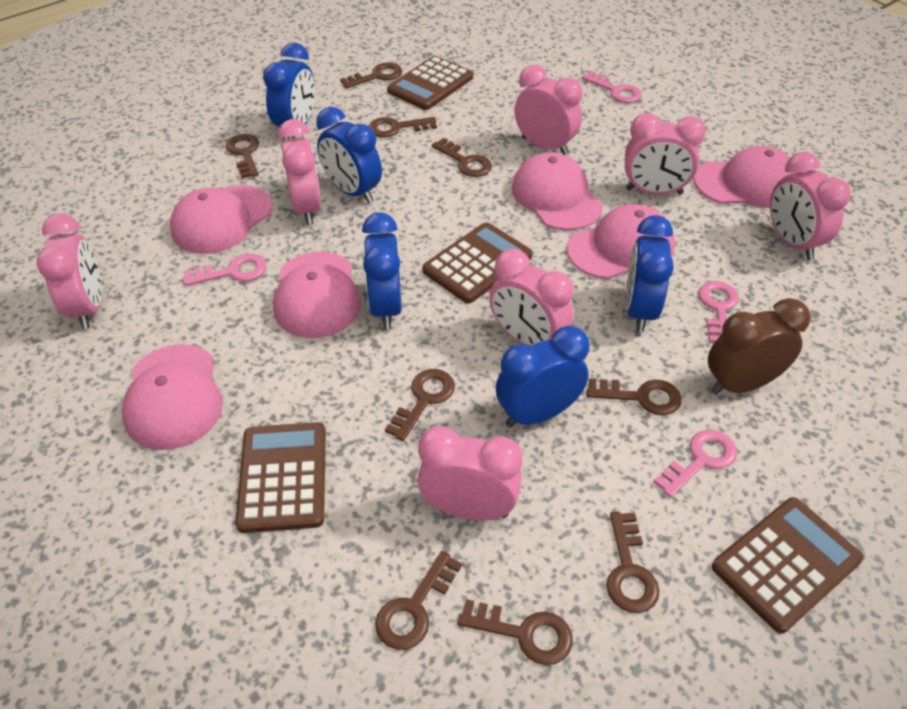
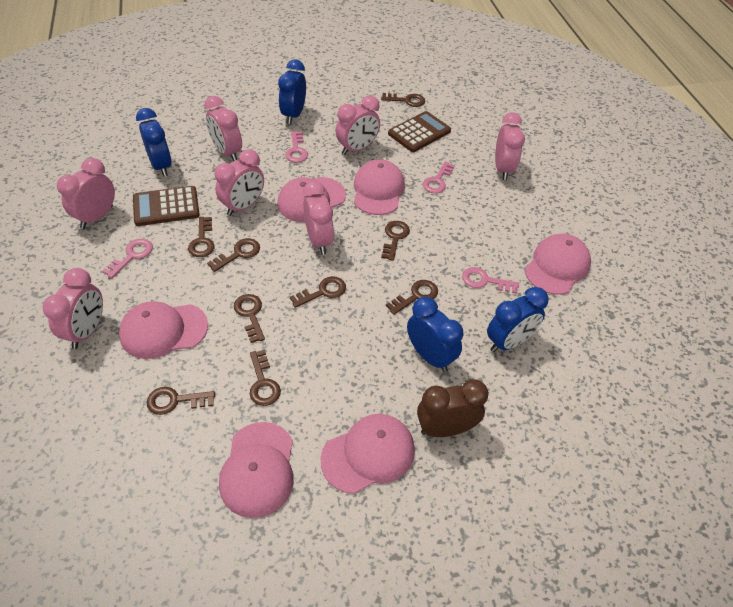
blue clock: 5 -> 4
brown calculator: 4 -> 2

